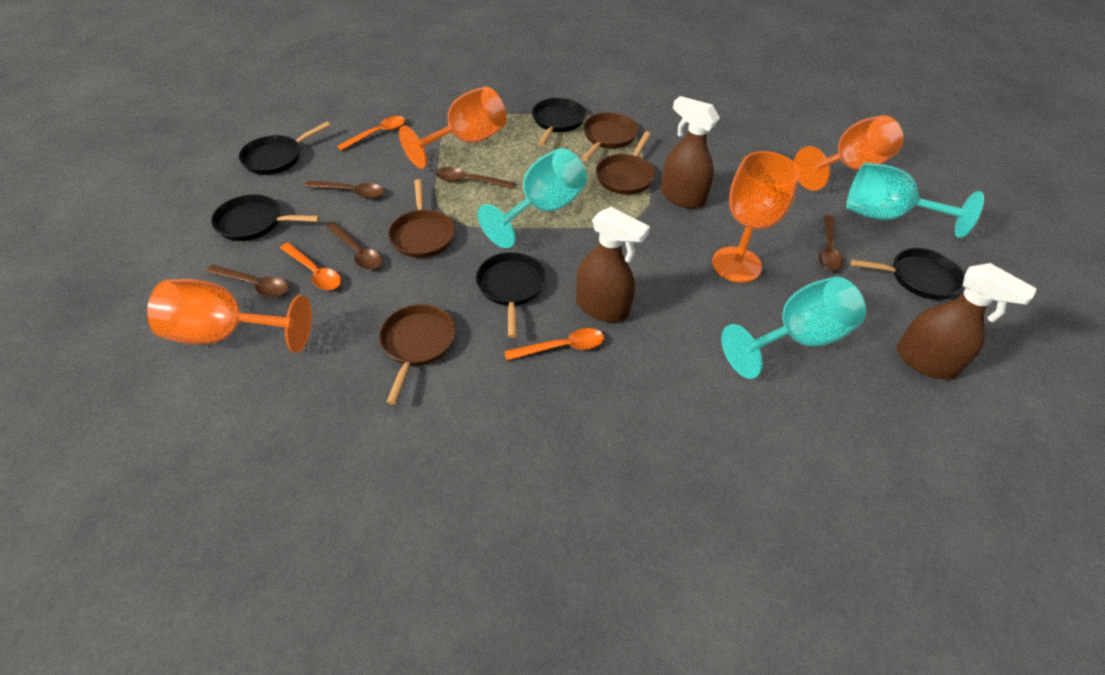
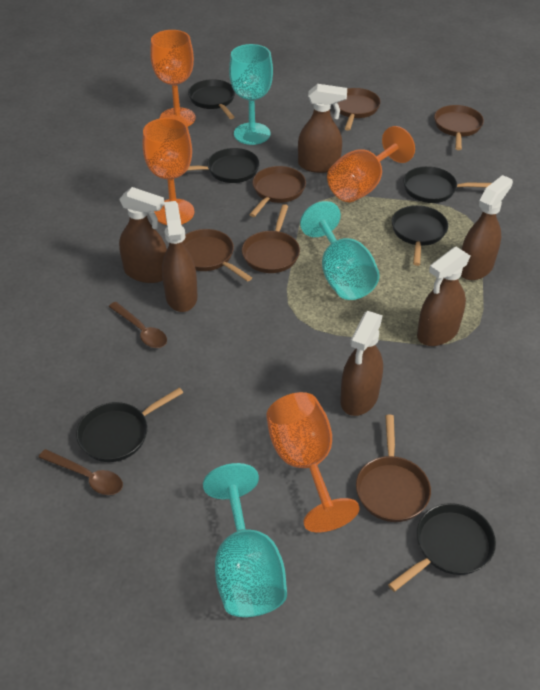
black pan: 5 -> 6
brown pan: 4 -> 6
brown spoon: 5 -> 2
brown spray bottle: 3 -> 6
orange spoon: 3 -> 0

